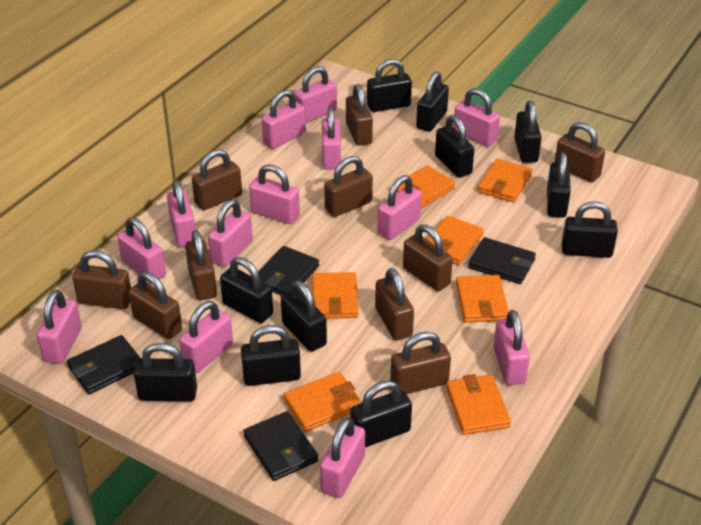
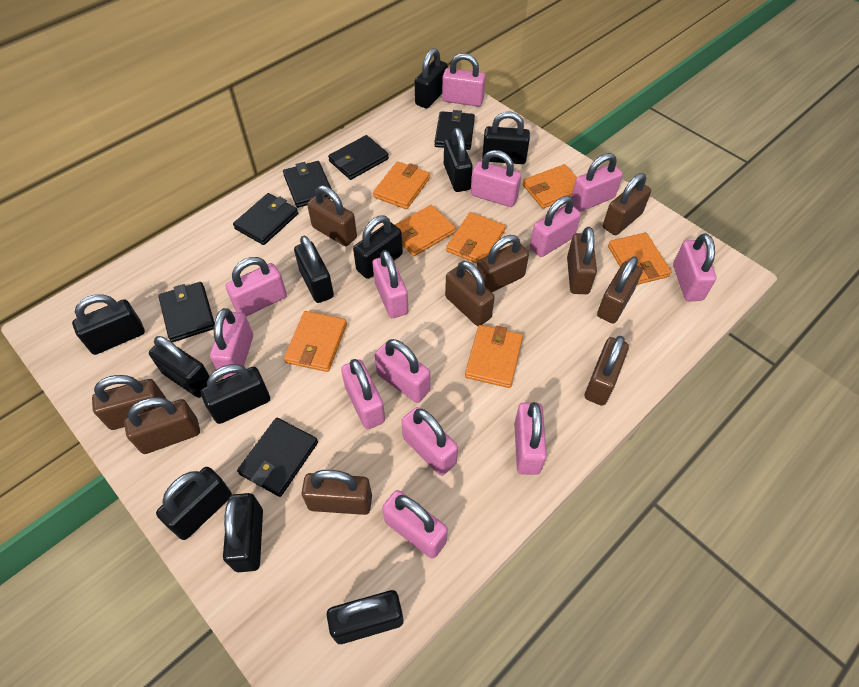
black wallet: 4 -> 6

